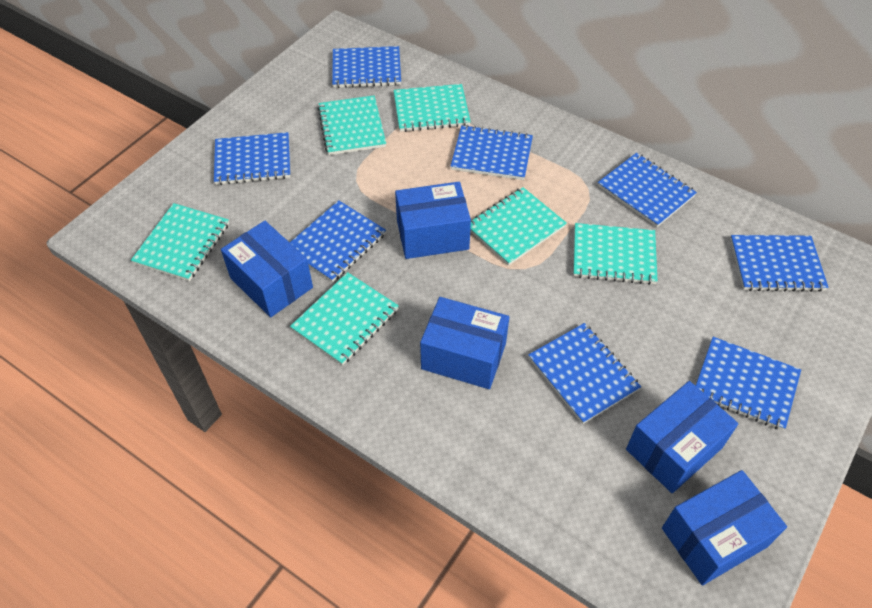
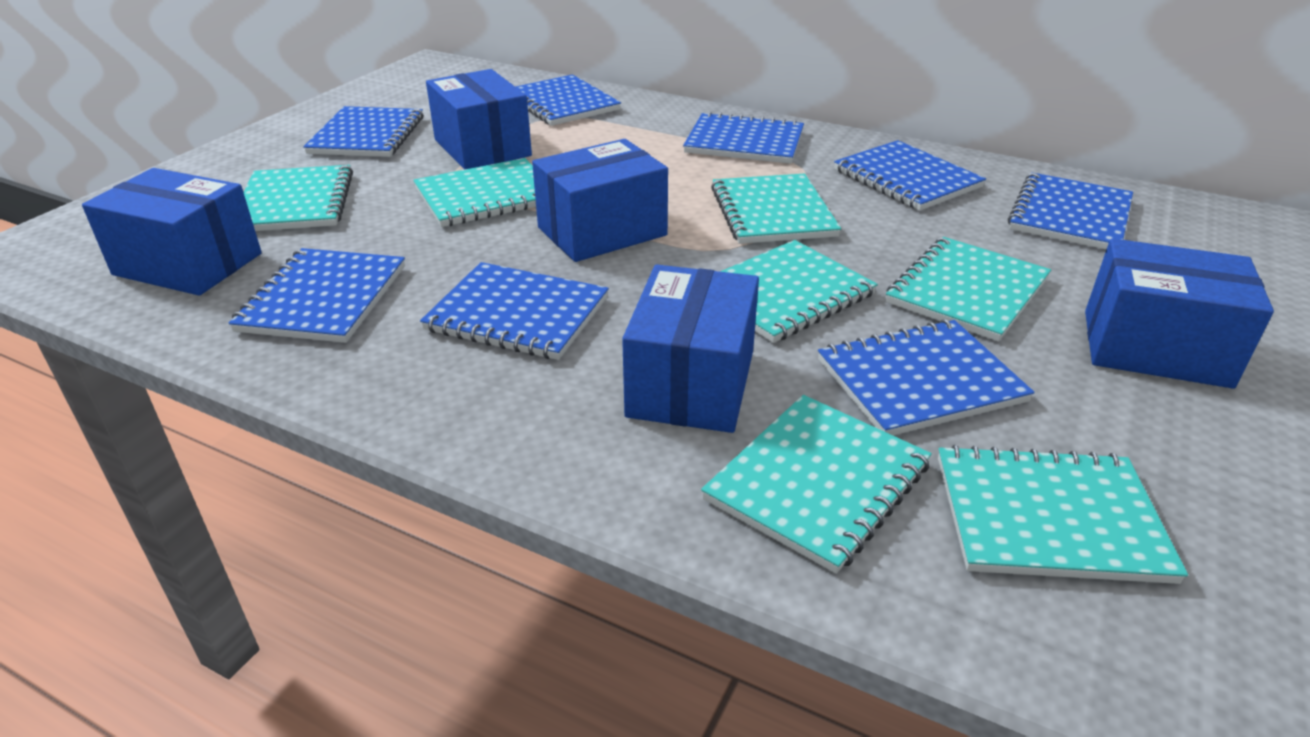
turquoise notebook: 6 -> 7

